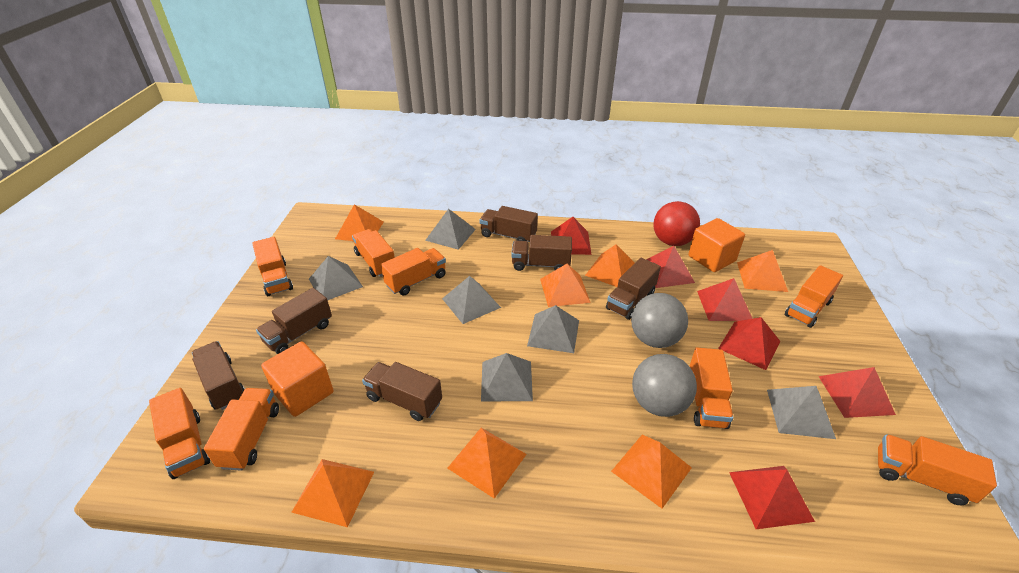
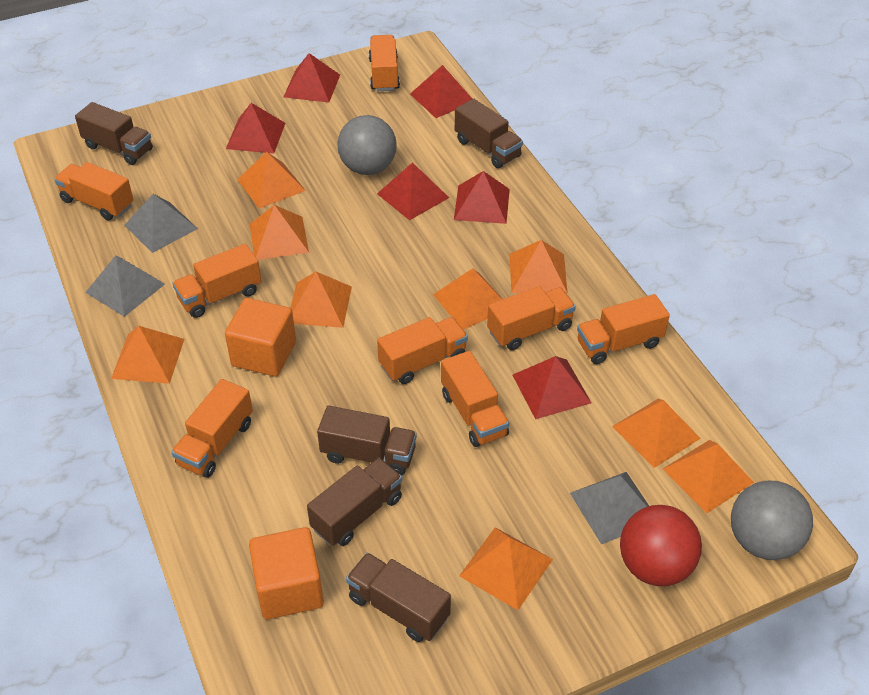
brown truck: 6 -> 5
grey pyramid: 6 -> 3
orange pyramid: 7 -> 9

